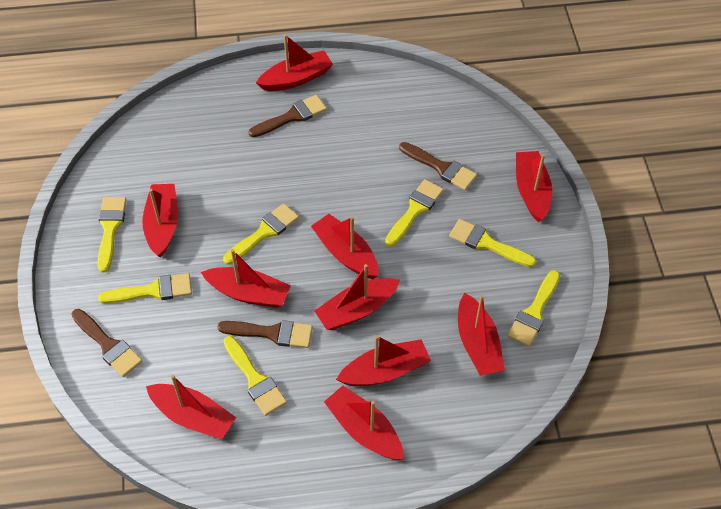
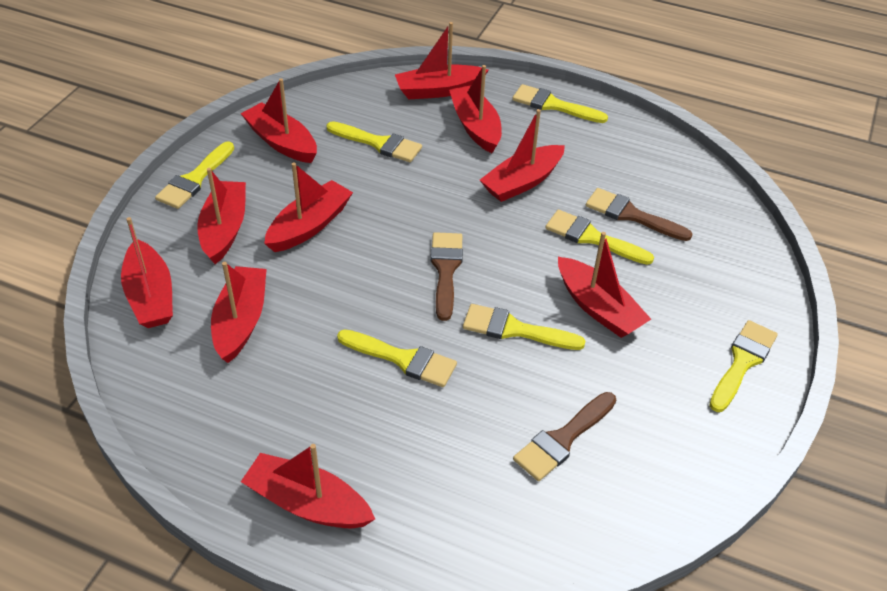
brown brush: 4 -> 3

